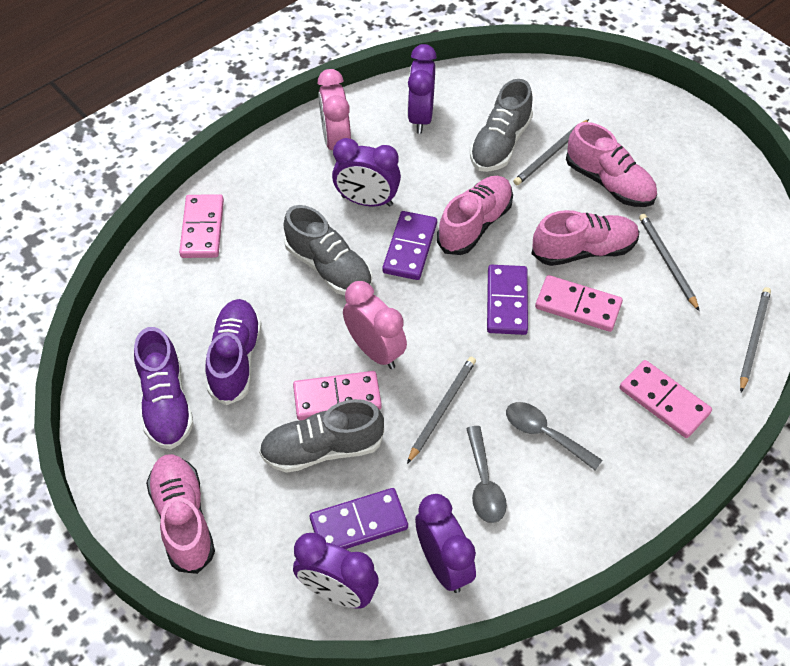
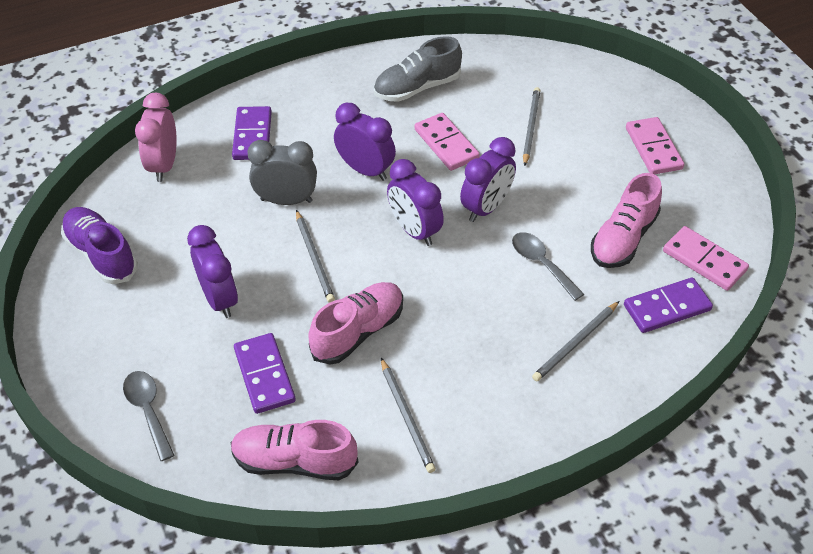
grey clock: 0 -> 1
grey shoe: 3 -> 1
pink clock: 2 -> 1
pink domino: 4 -> 3
pink shoe: 4 -> 3
purple shoe: 2 -> 1

